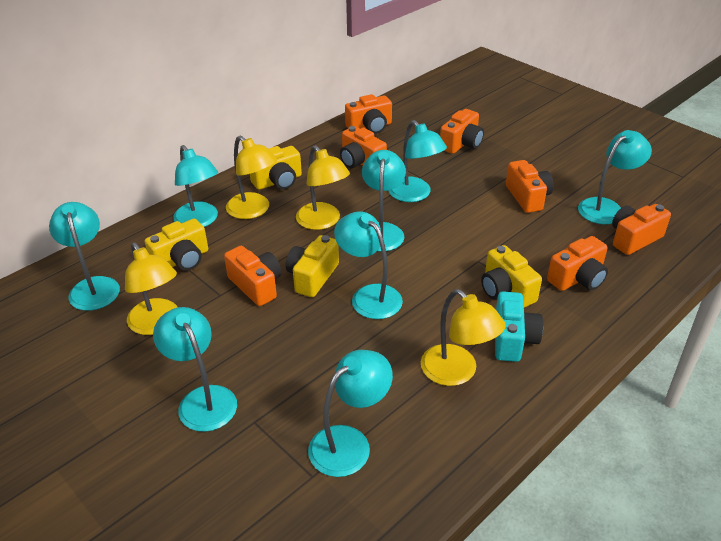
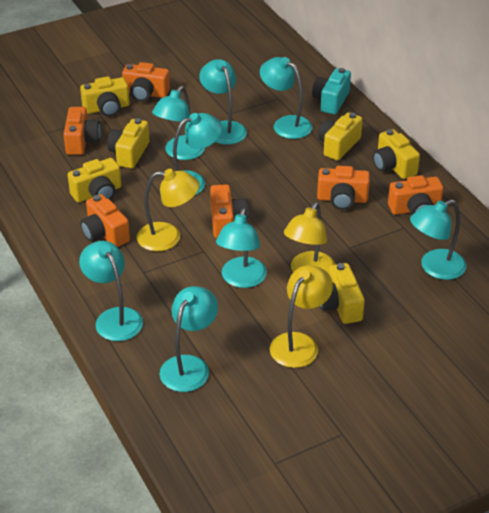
orange camera: 7 -> 6
yellow camera: 4 -> 6
yellow lamp: 4 -> 3

